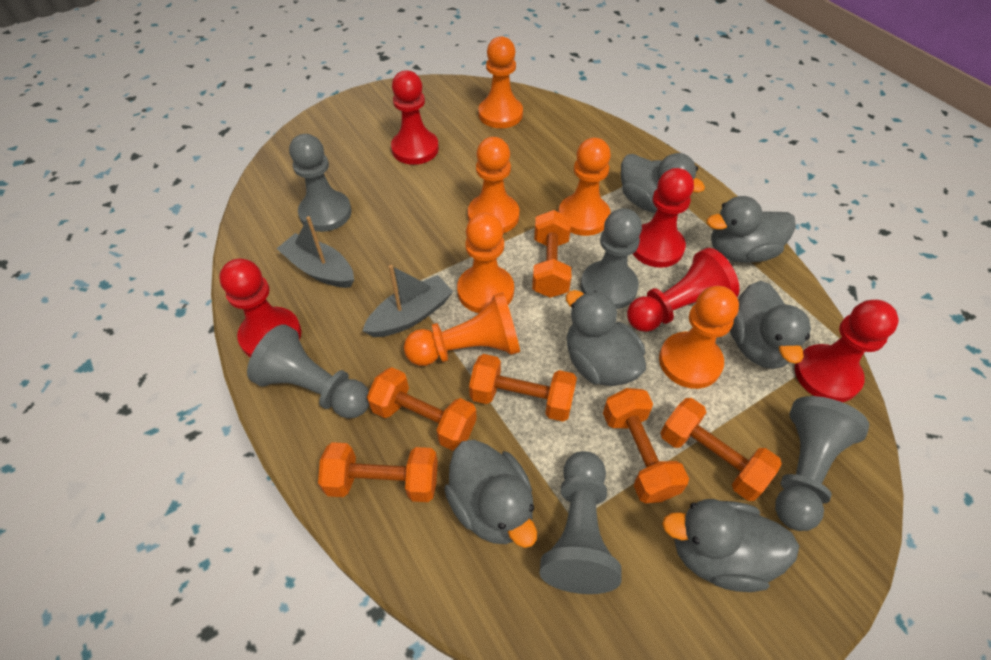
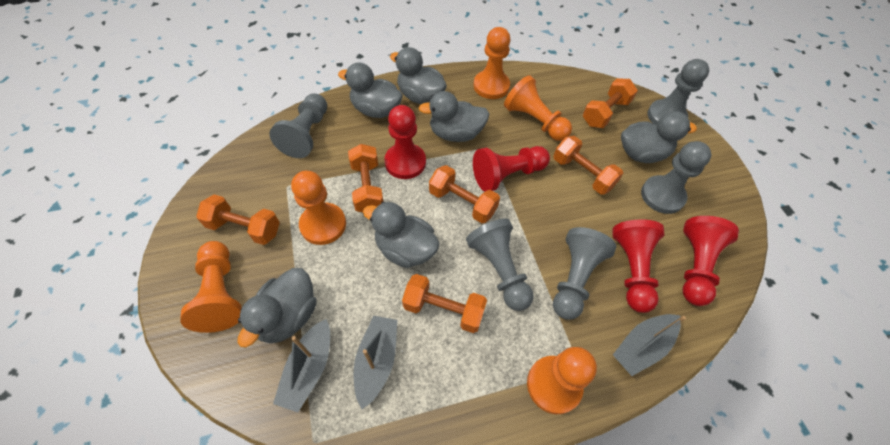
grey boat: 2 -> 3
orange pawn: 6 -> 5
red pawn: 5 -> 4

